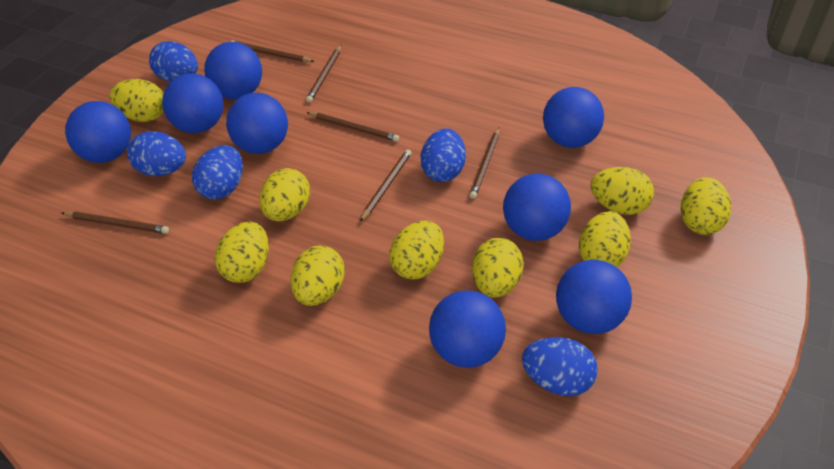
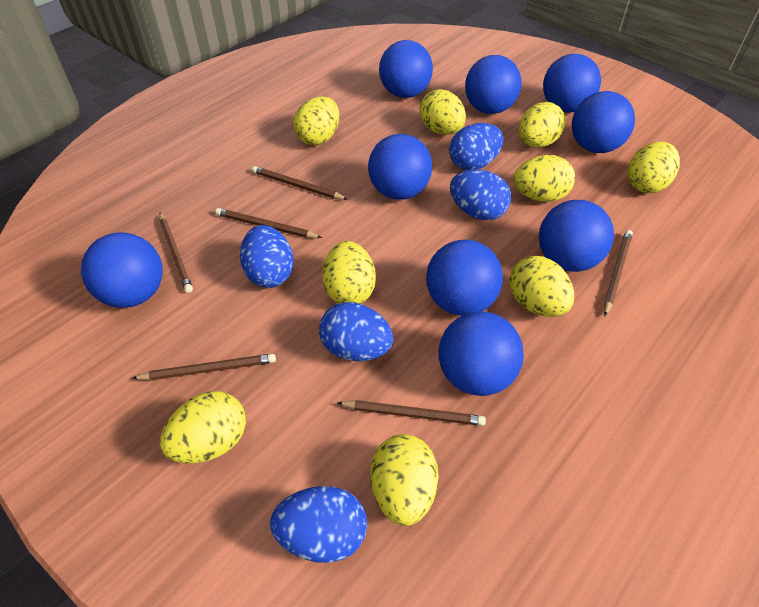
blue ball: 8 -> 9

